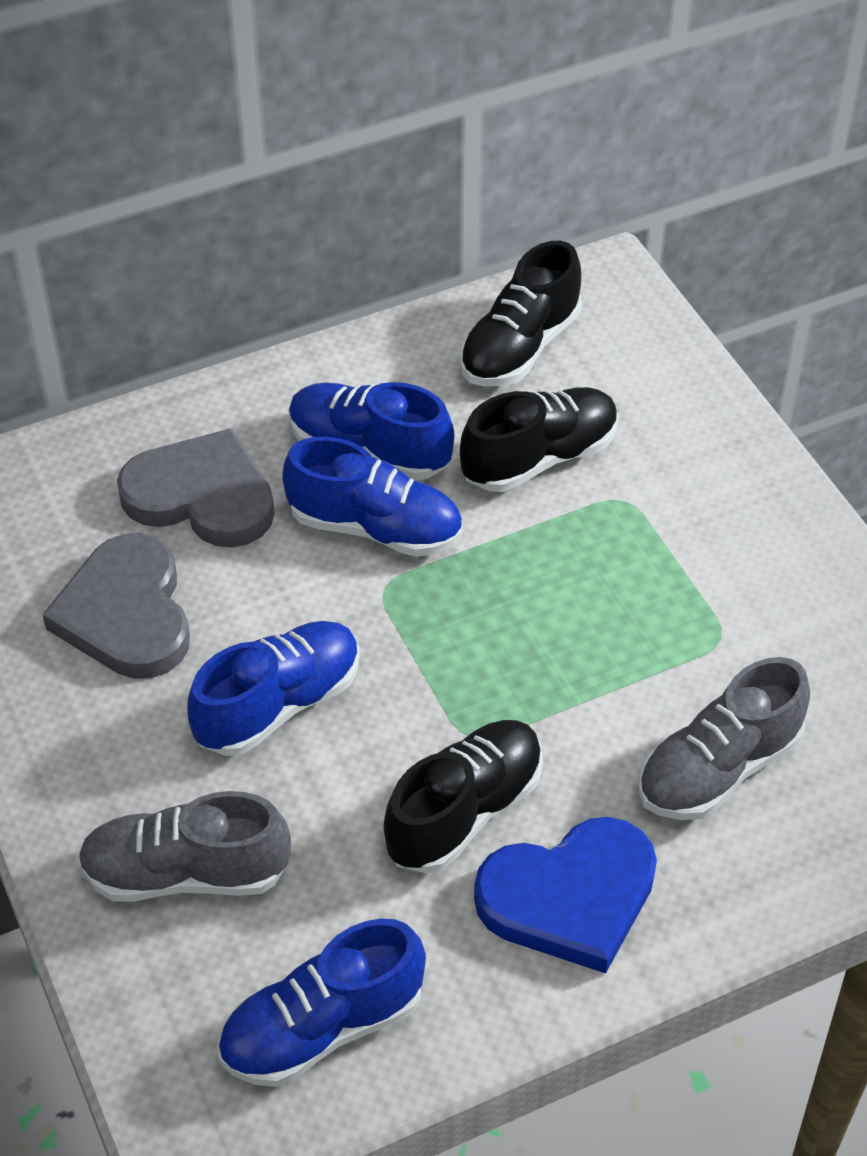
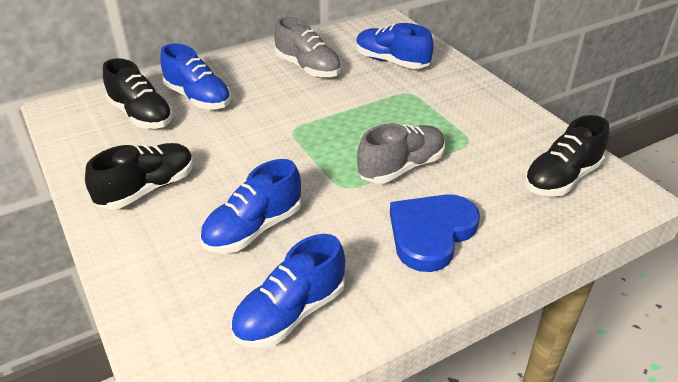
grey heart: 2 -> 0

